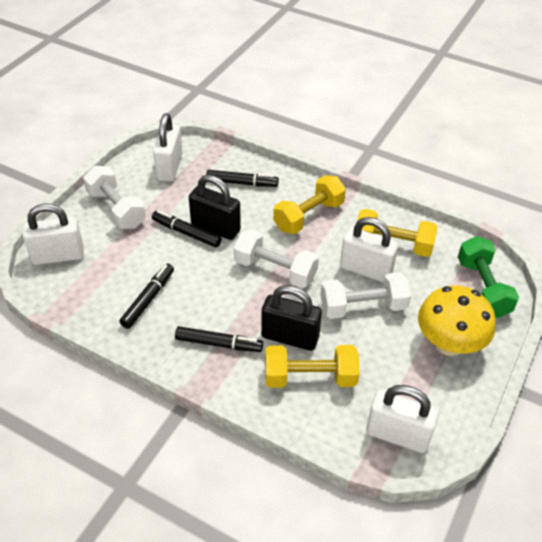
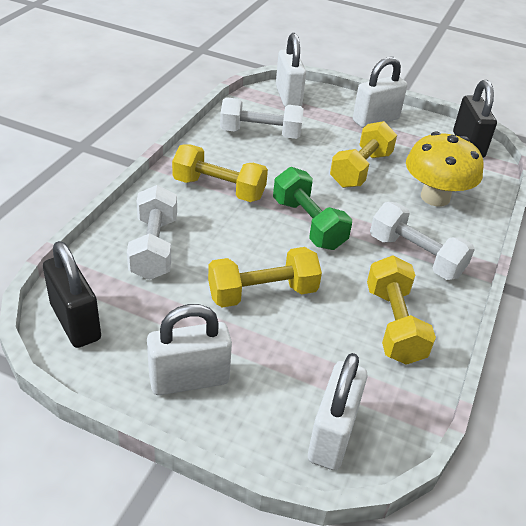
black marker: 4 -> 0
yellow dumbbell: 3 -> 4

